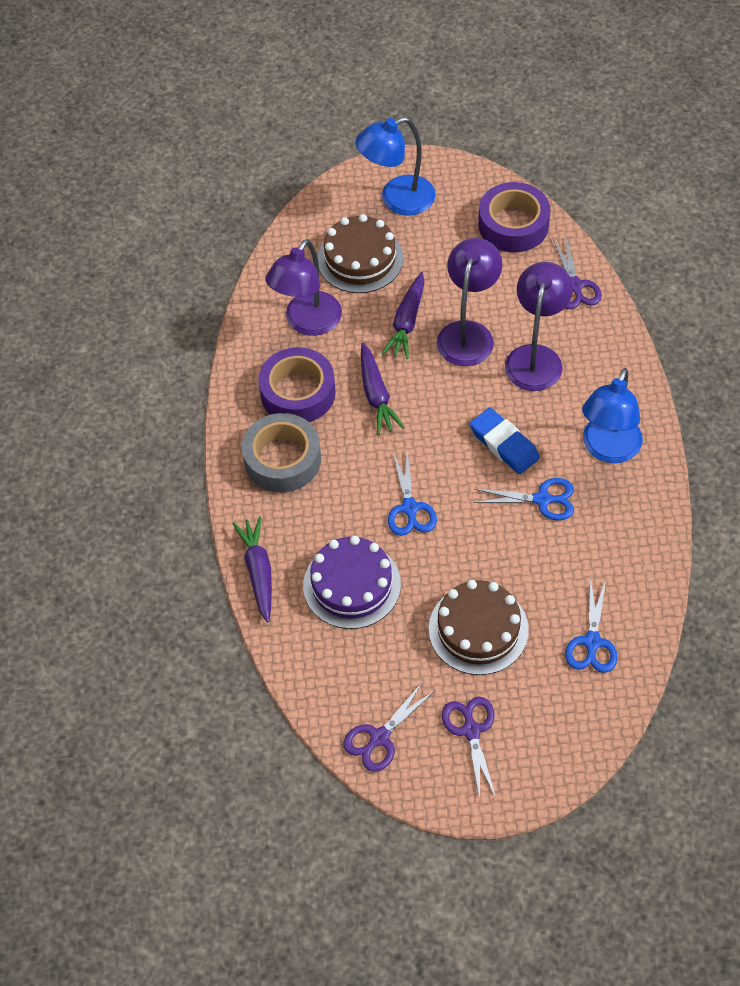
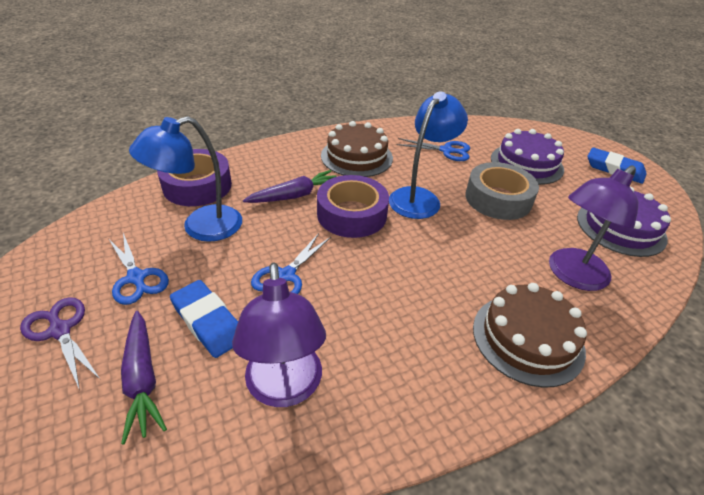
blue eraser: 1 -> 2
purple cake: 1 -> 2
purple carrot: 3 -> 2
purple lamp: 3 -> 2
purple scissors: 3 -> 1

